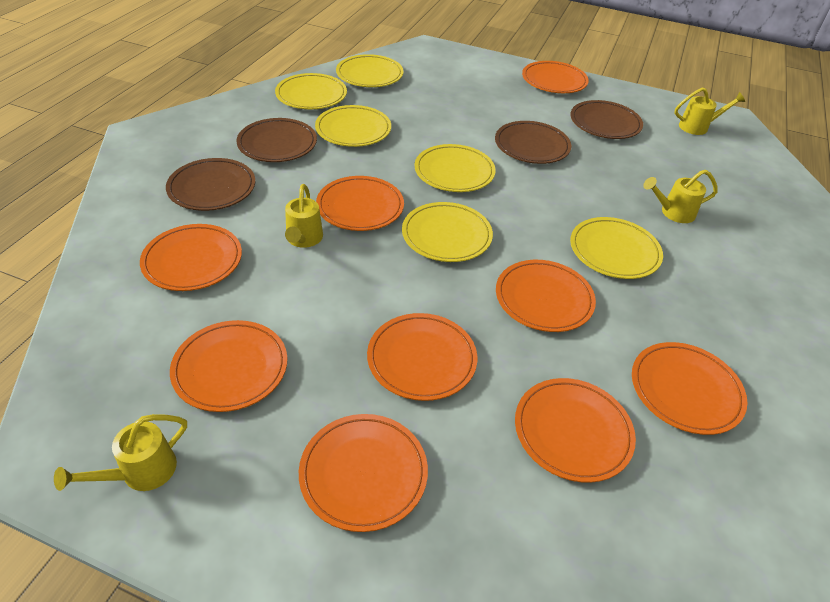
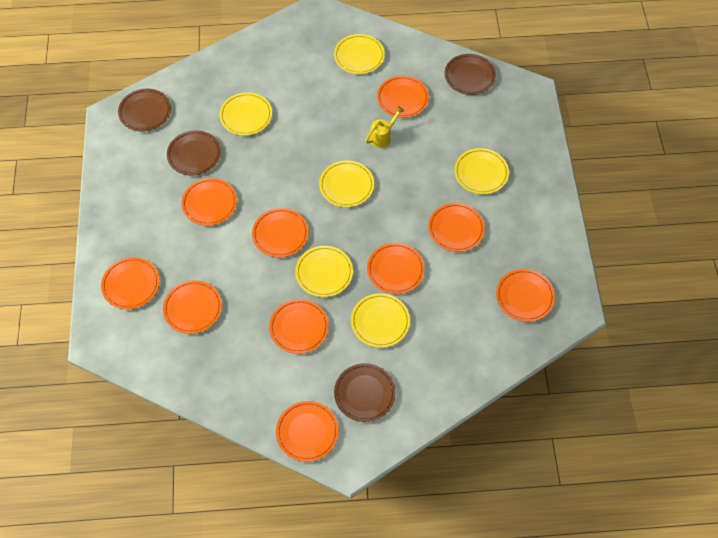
orange plate: 9 -> 10
yellow watering can: 4 -> 1

